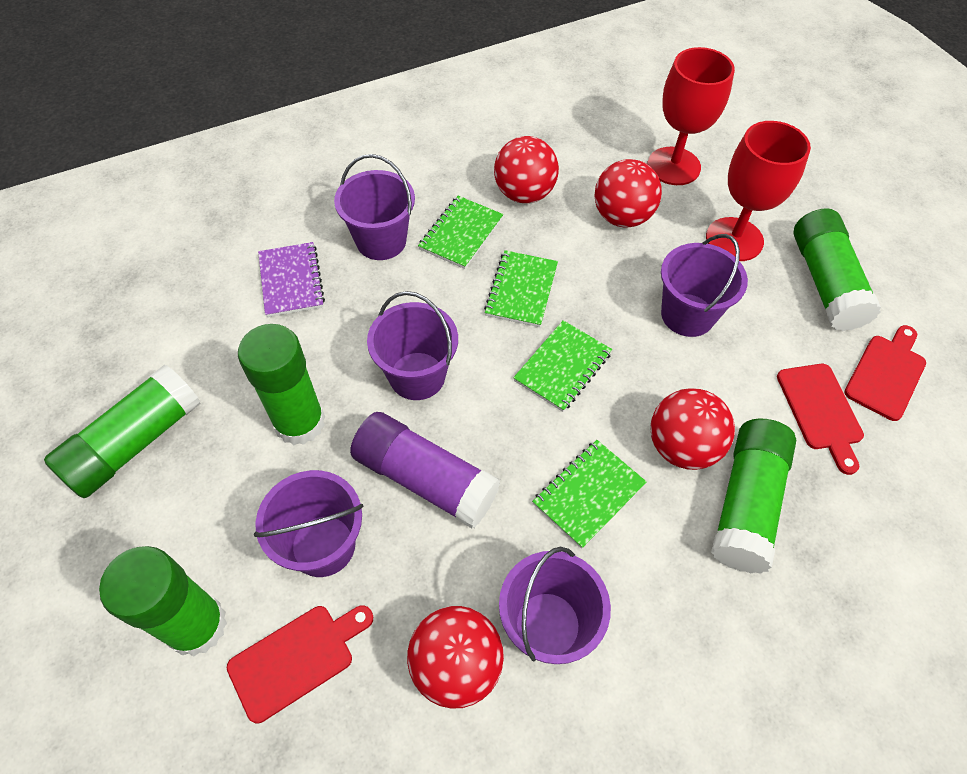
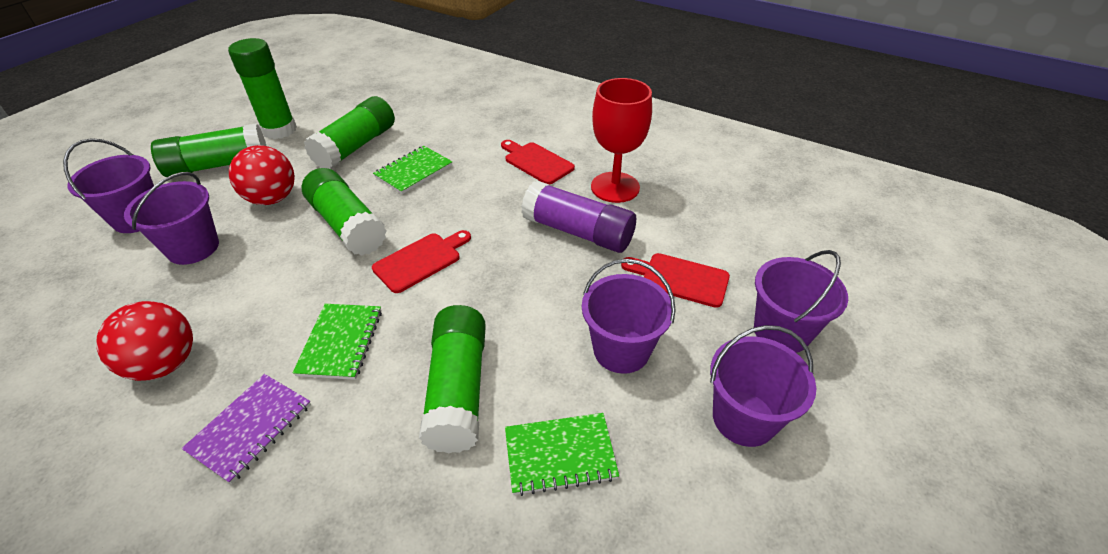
green notebook: 4 -> 3
red ball: 4 -> 2
red goblet: 2 -> 1

